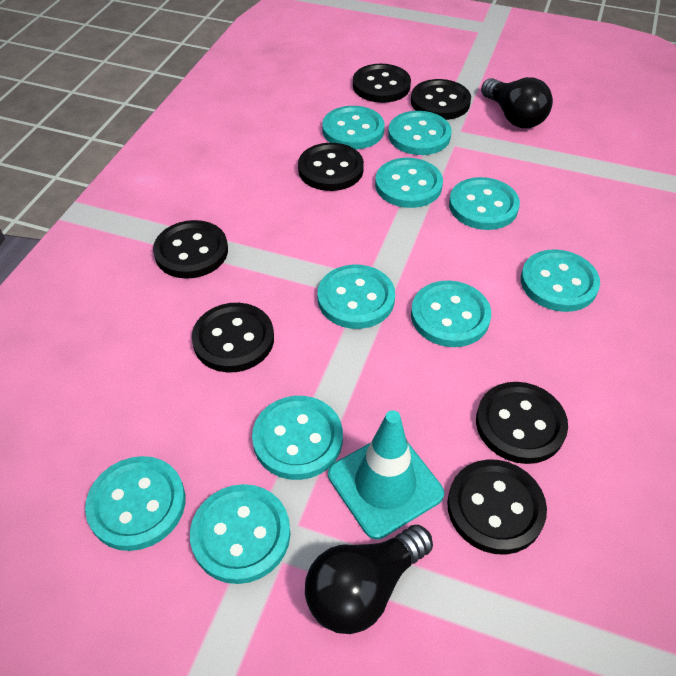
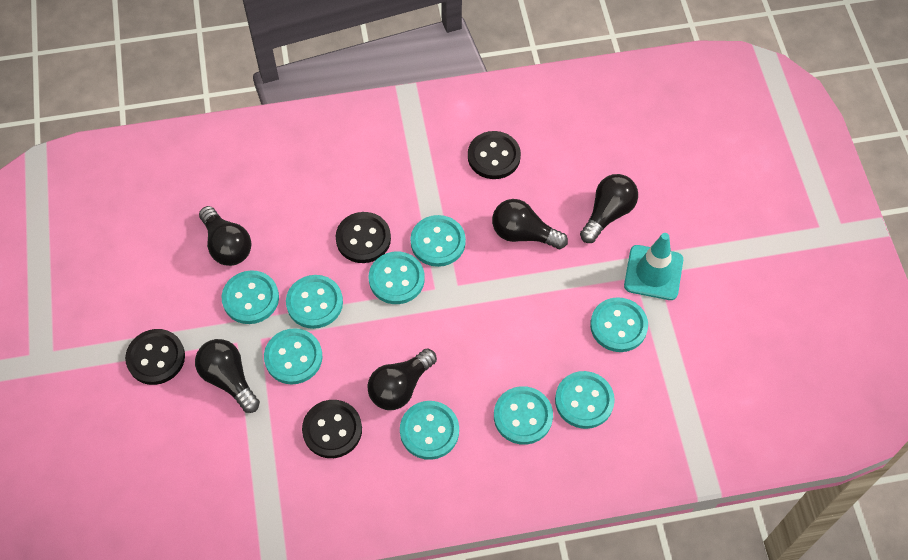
black button: 7 -> 4
black light bulb: 2 -> 5
turquoise button: 10 -> 9

